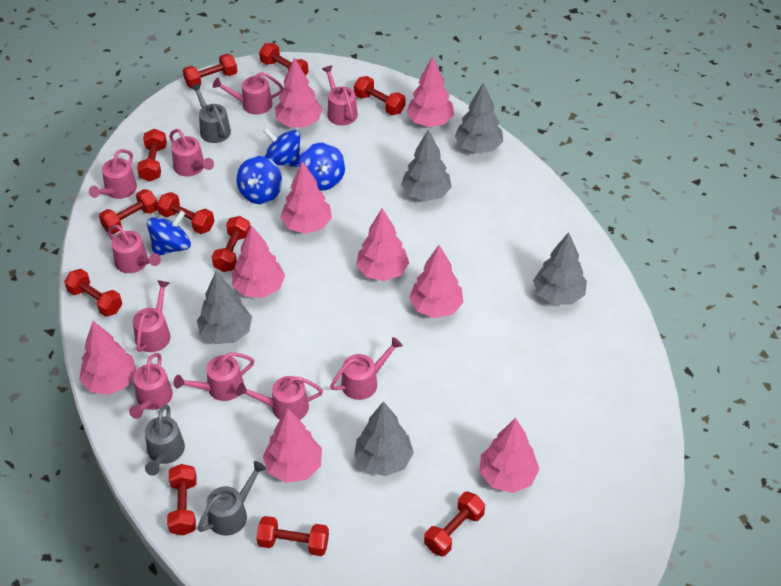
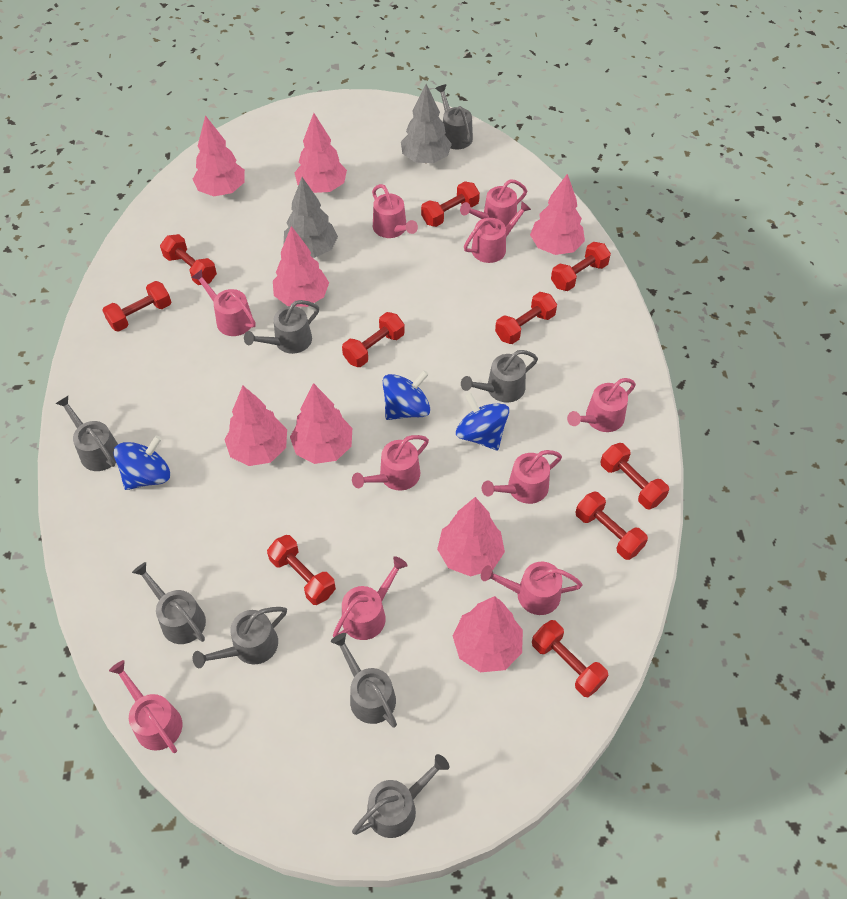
blue spinning top: 4 -> 3
grey tree: 5 -> 2
grey watering can: 3 -> 8
pink tree: 9 -> 8
red dumbbell: 11 -> 10

